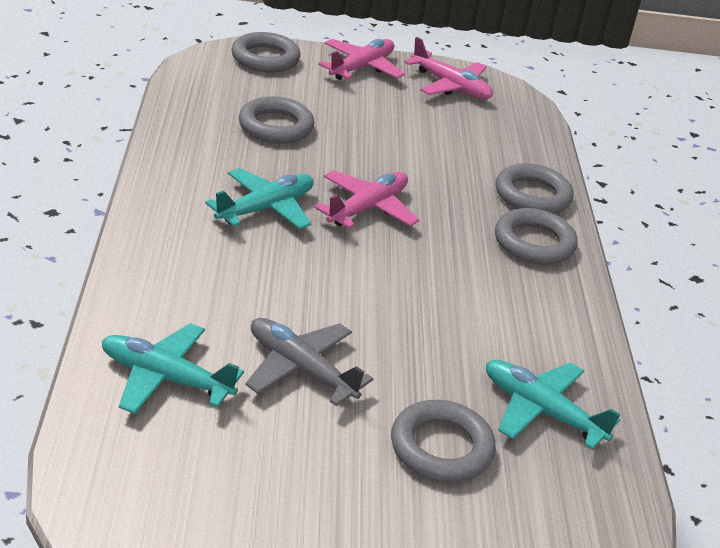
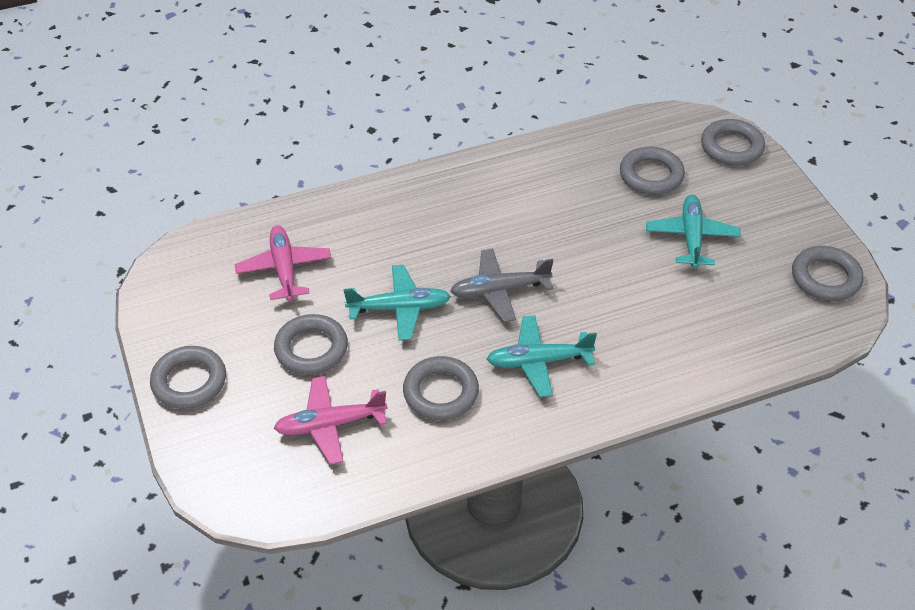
grey ring: 5 -> 6
pink plane: 3 -> 2

